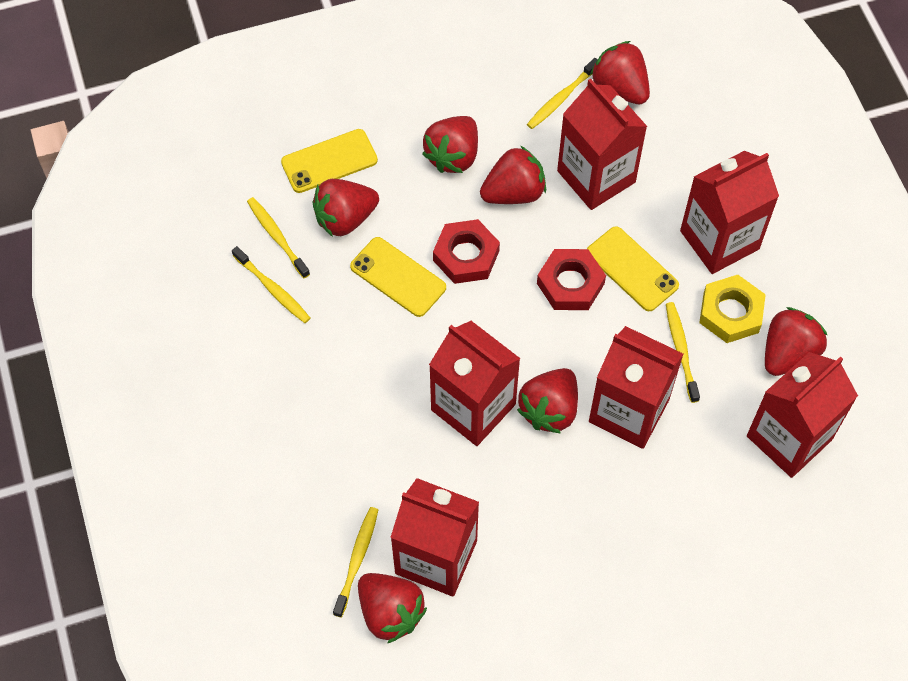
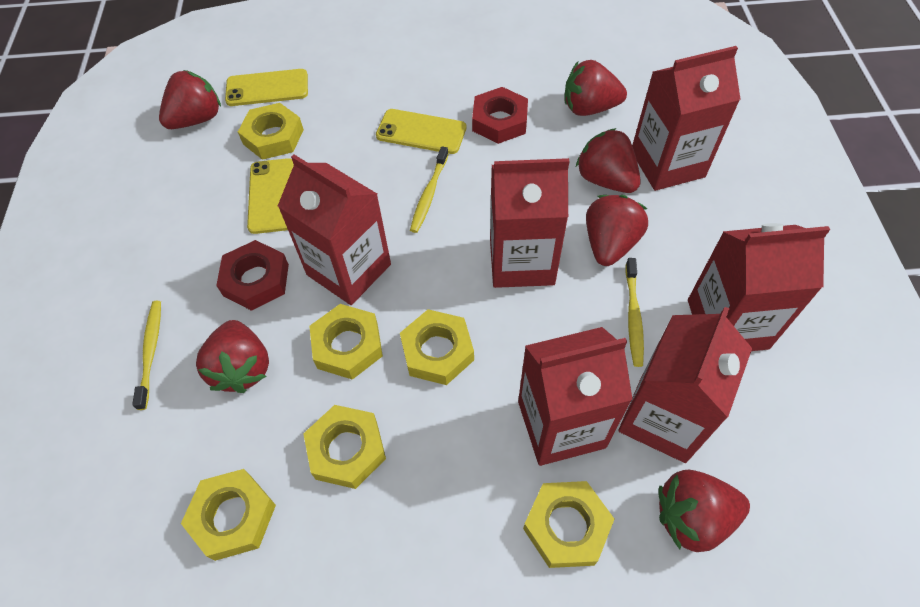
red strawberry: 7 -> 6
yellow nut: 1 -> 6
yellow toothbrush: 5 -> 3

